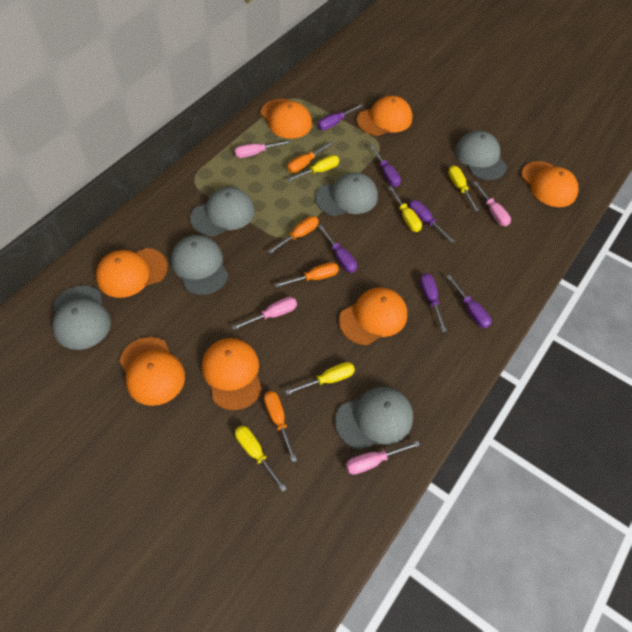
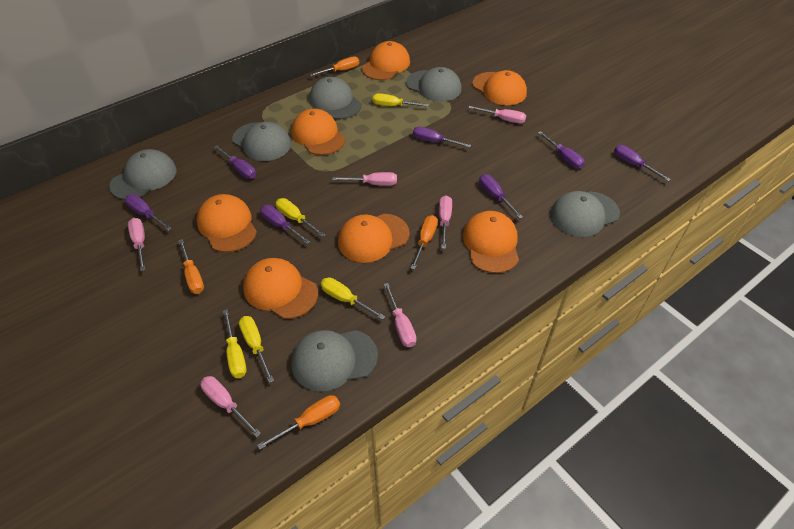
pink screwdriver: 4 -> 6
purple screwdriver: 6 -> 7

